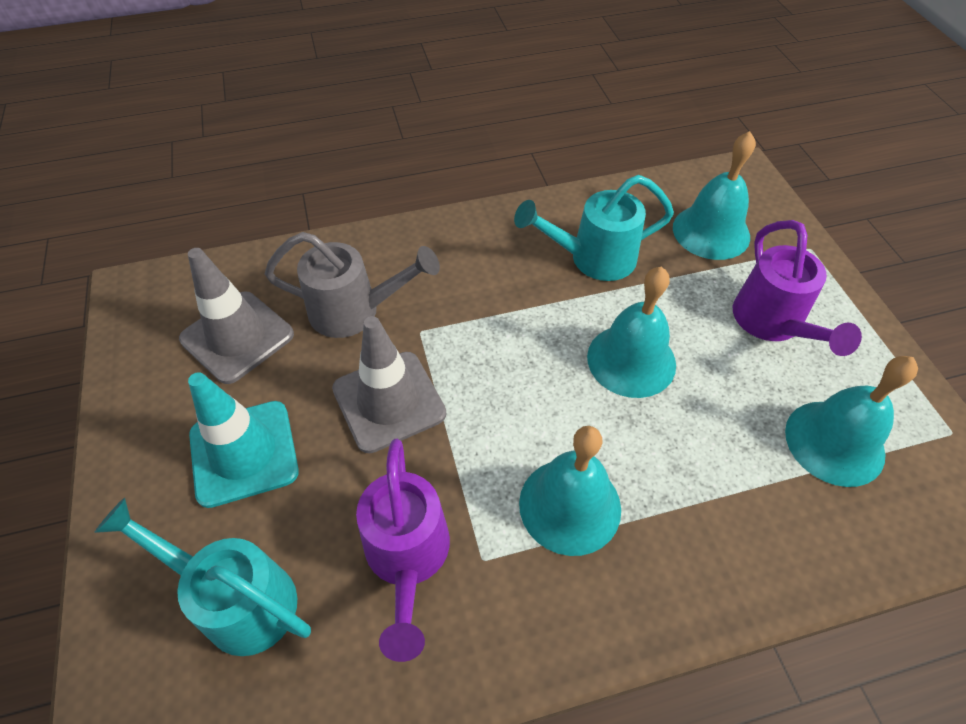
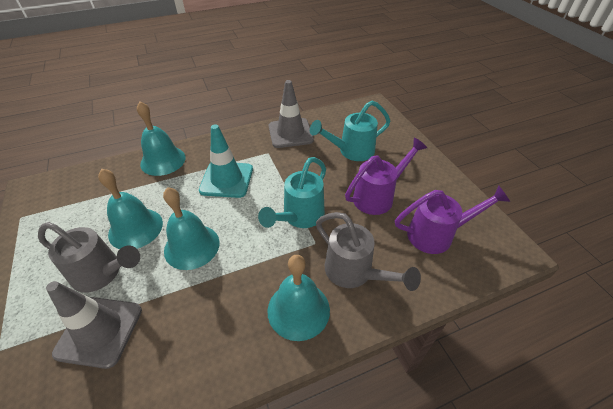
grey watering can: 1 -> 2

